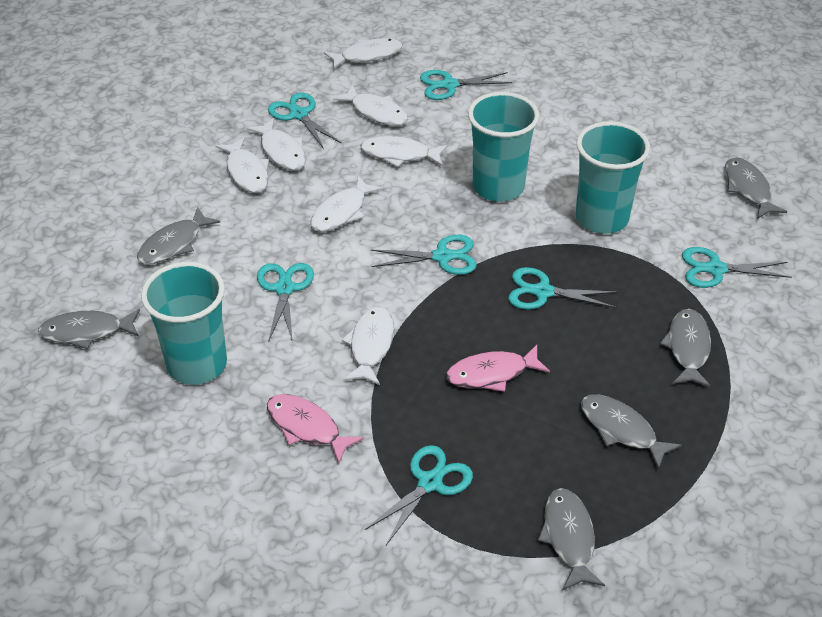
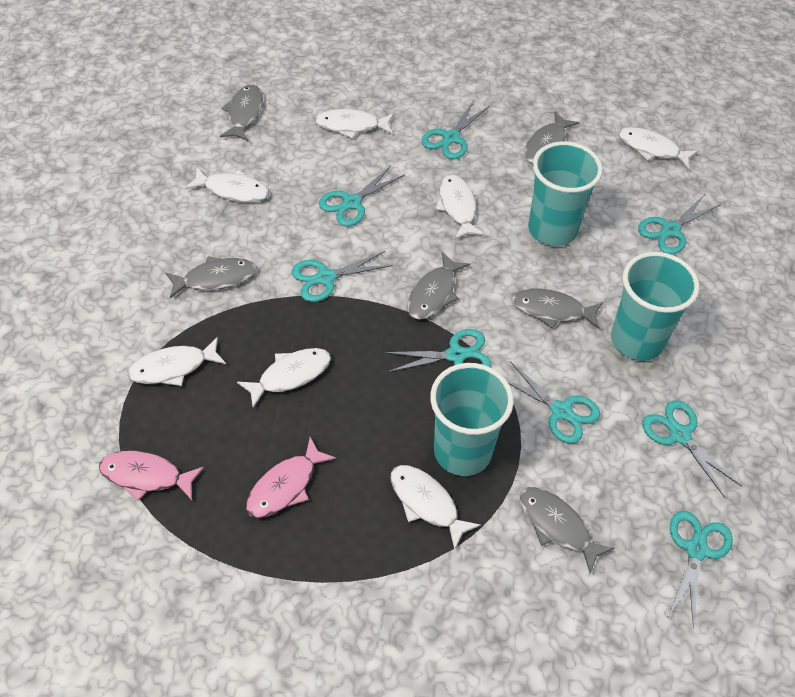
turquoise scissors: 7 -> 8

